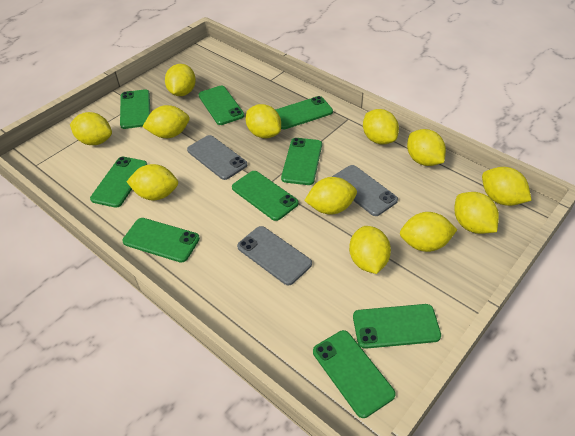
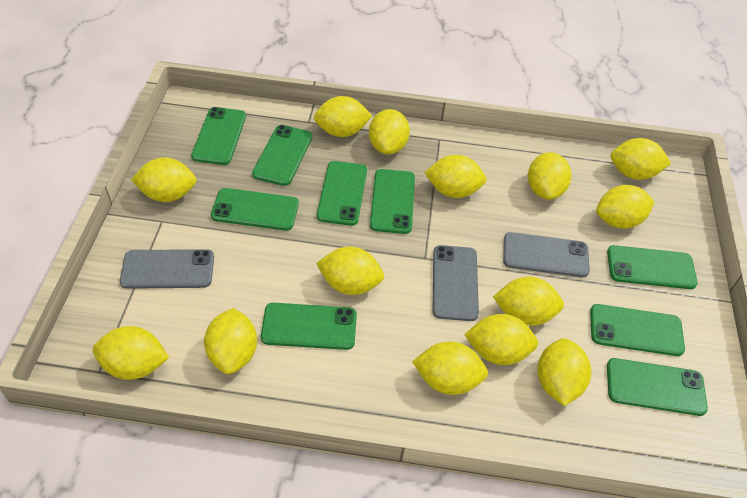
yellow lemon: 12 -> 14

